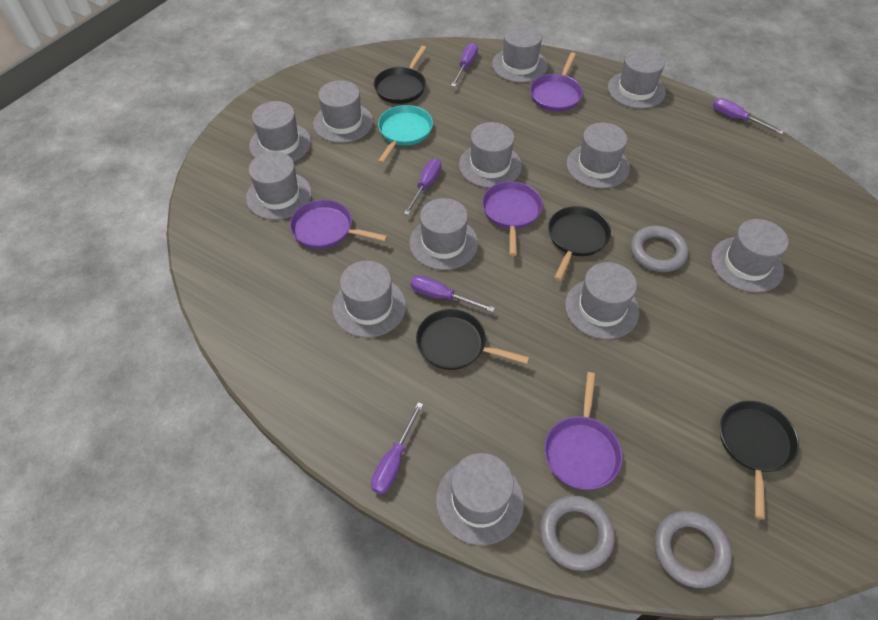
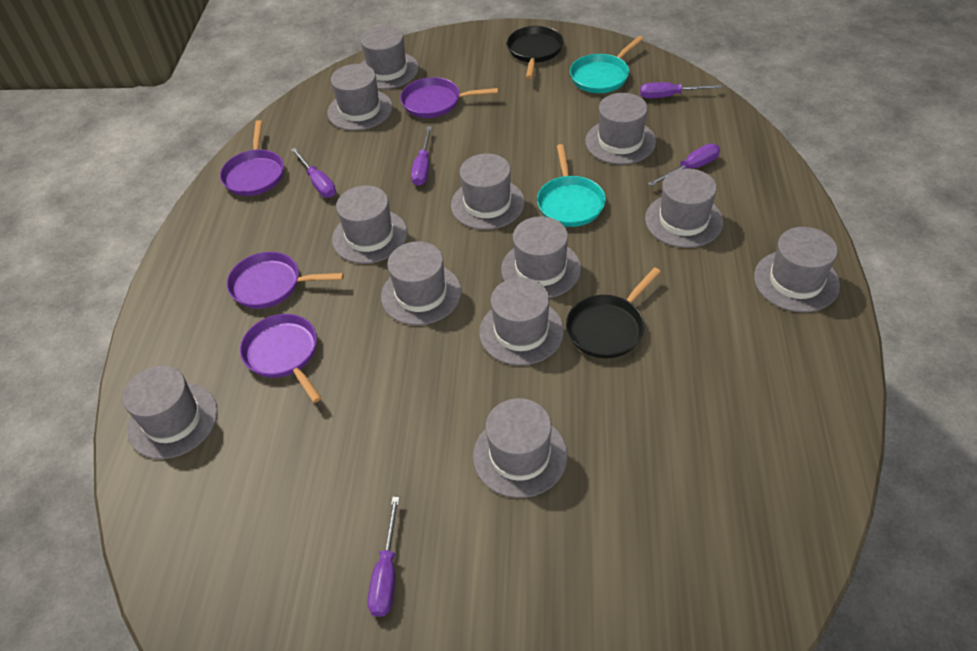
black pan: 4 -> 2
grey ring: 3 -> 0
turquoise pan: 1 -> 2

